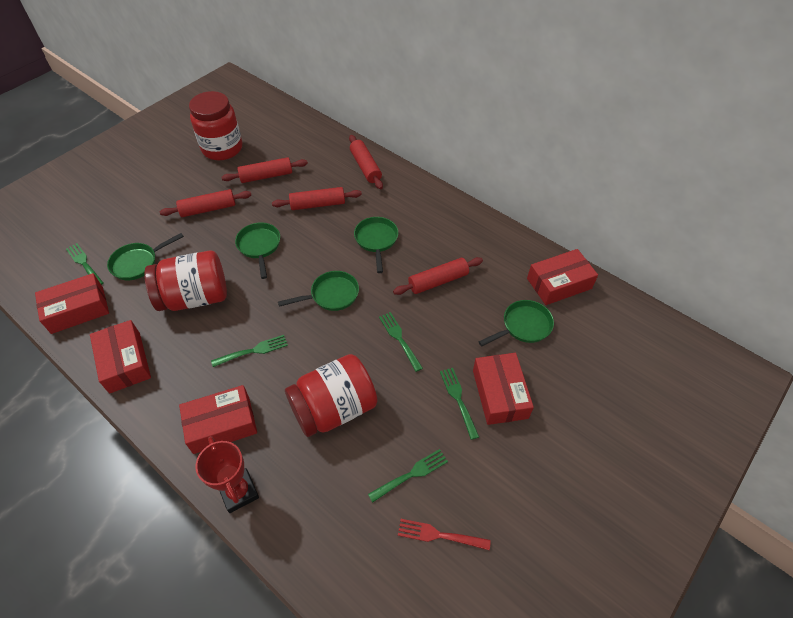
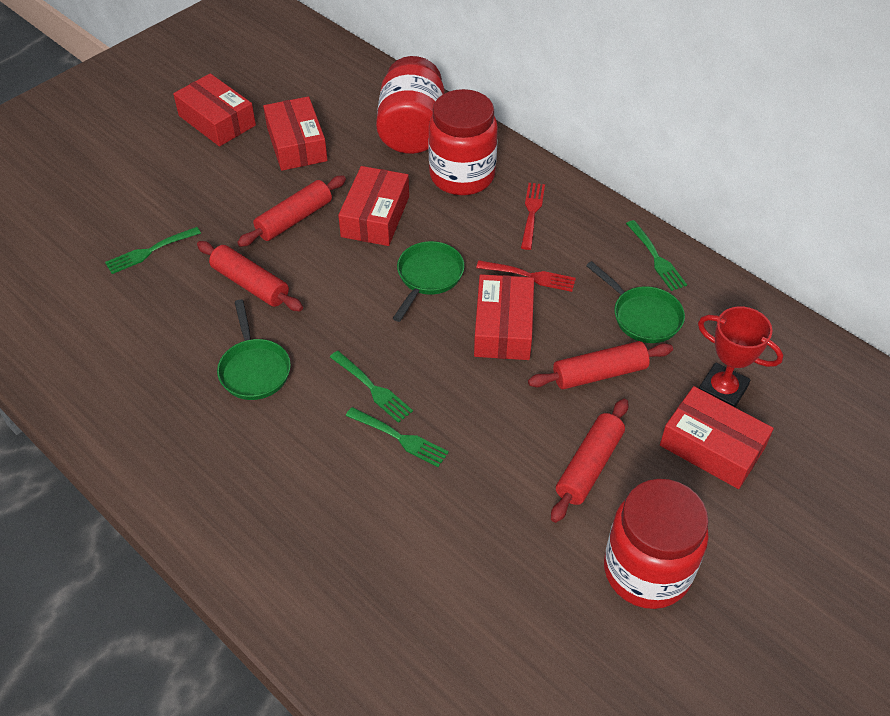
green fork: 5 -> 4
green pan: 5 -> 3
red fork: 1 -> 2
red rolling pin: 5 -> 4

